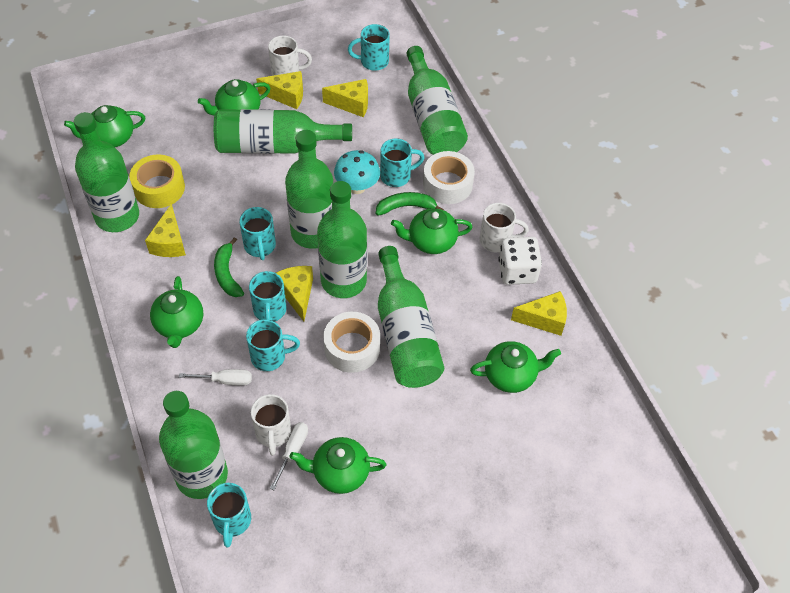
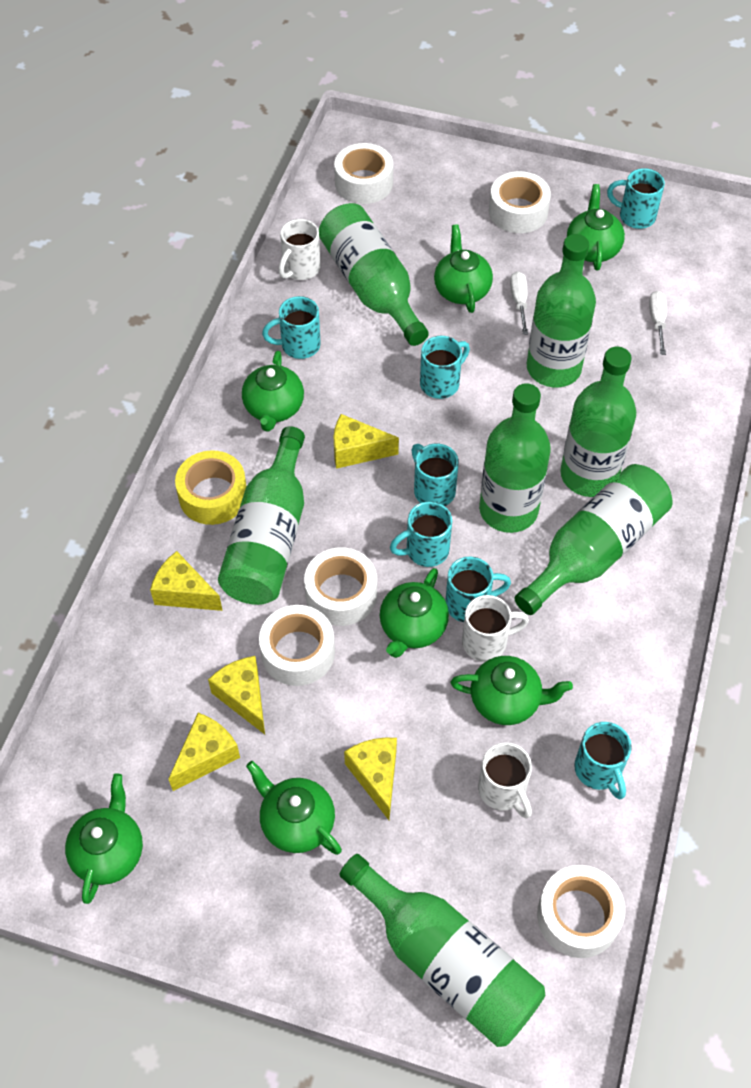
green banana: 2 -> 0
green teapot: 6 -> 7
turquoise mug: 6 -> 7
turquoise mushroom: 1 -> 0
white dice: 1 -> 0
white tape: 2 -> 5

